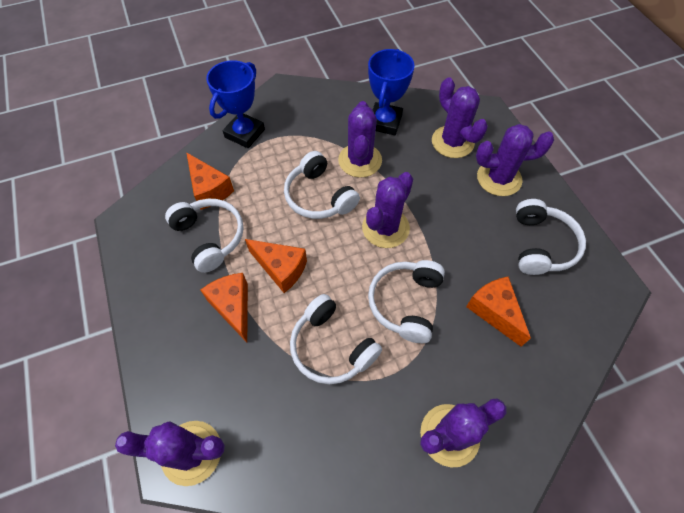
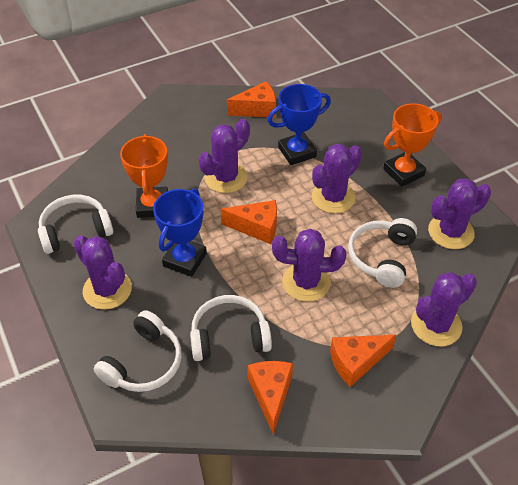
orange trophy: 0 -> 2
white headphones: 5 -> 4

